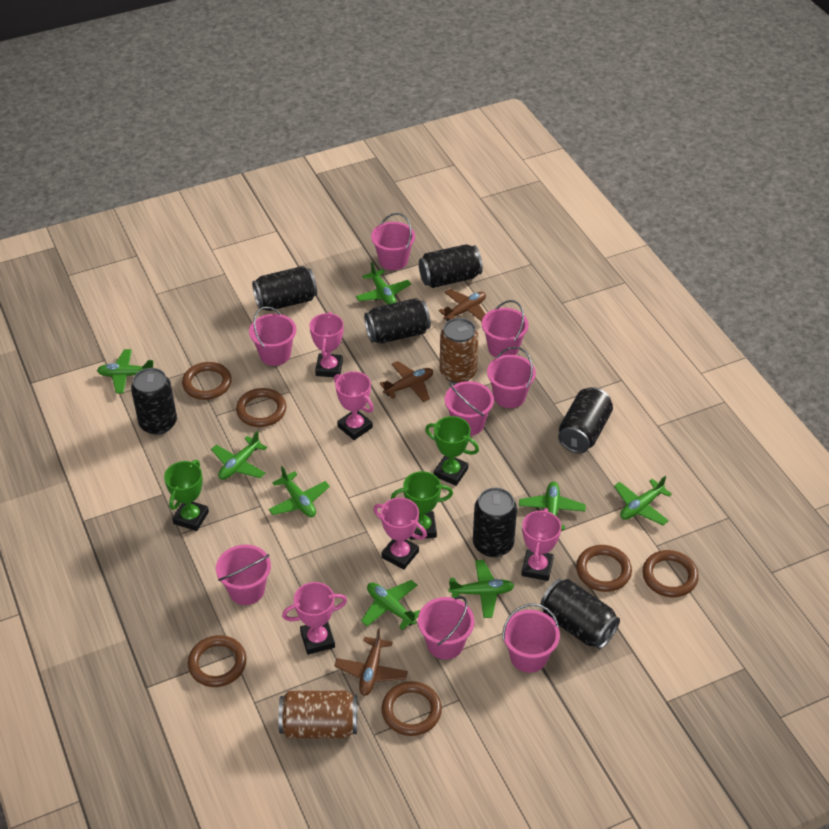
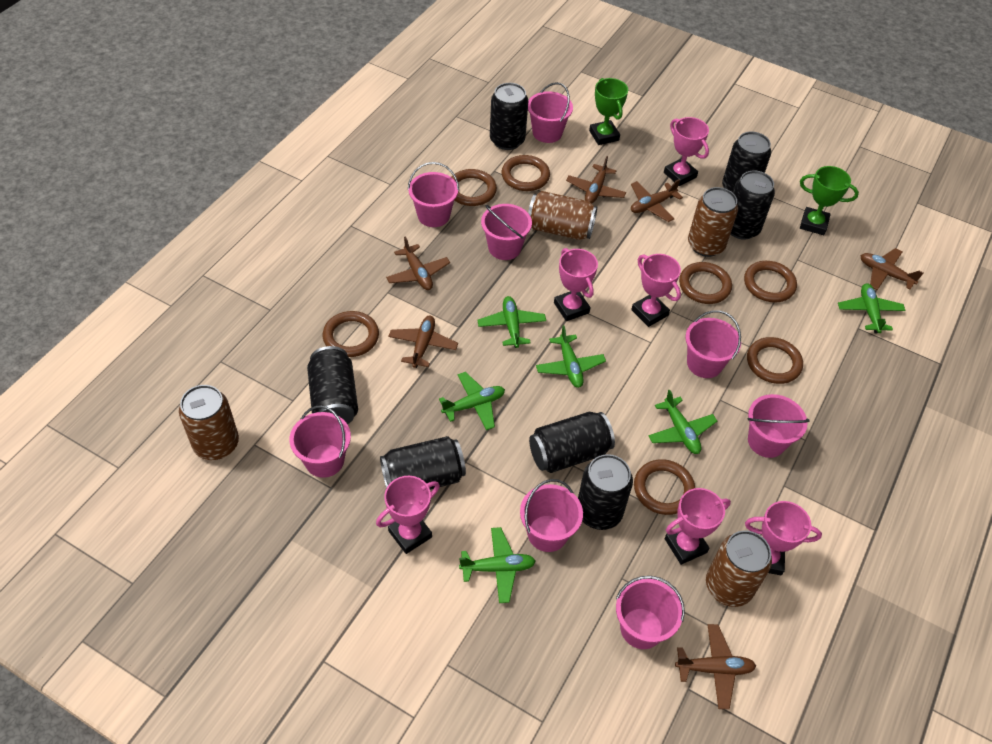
brown can: 2 -> 4
brown plane: 3 -> 6
brown ring: 6 -> 7
green plane: 8 -> 6
green trophy: 3 -> 2
pink trophy: 5 -> 6

